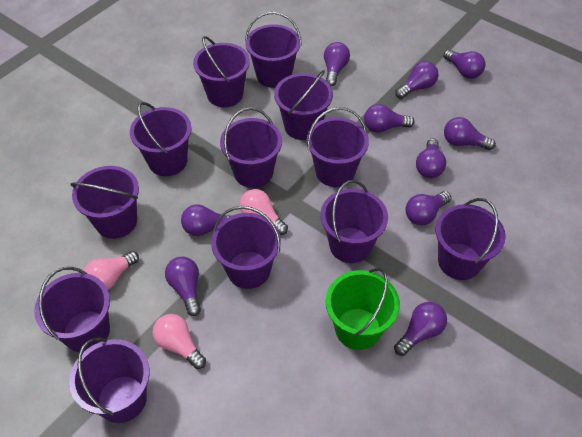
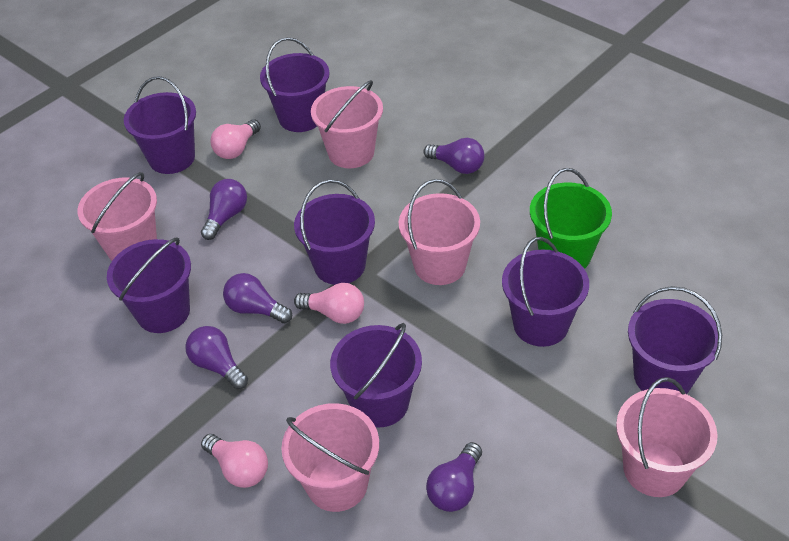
pink bucket: 0 -> 5
purple bucket: 12 -> 7
purple light bulb: 10 -> 5

